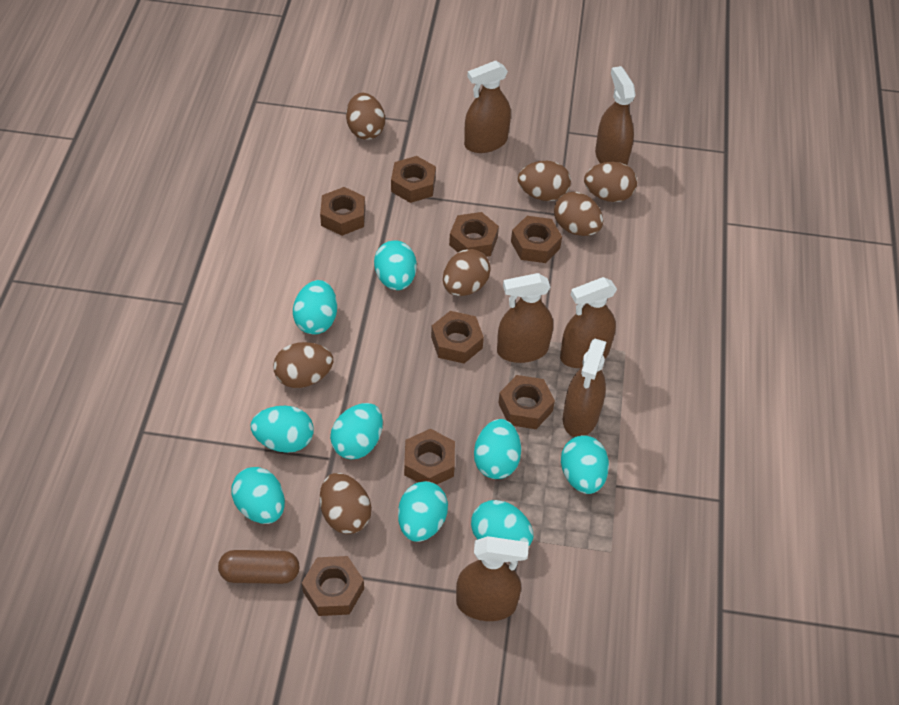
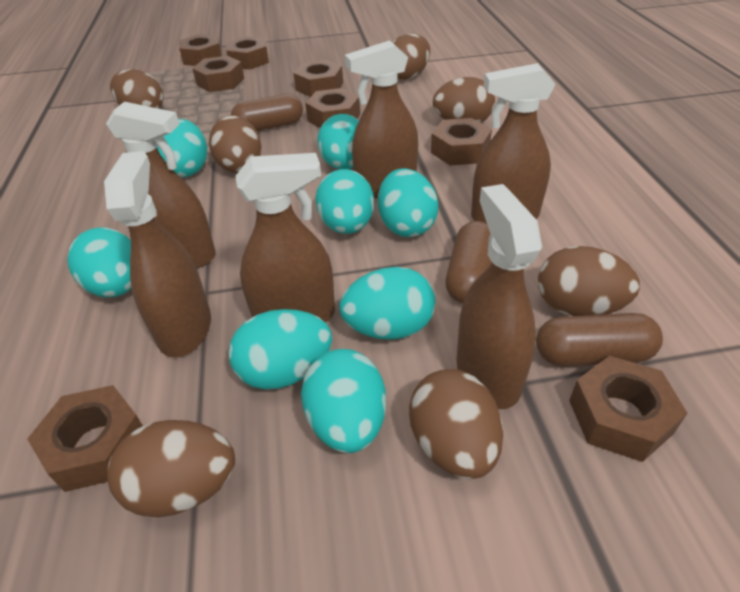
brown capsule: 1 -> 3
turquoise egg: 9 -> 8

